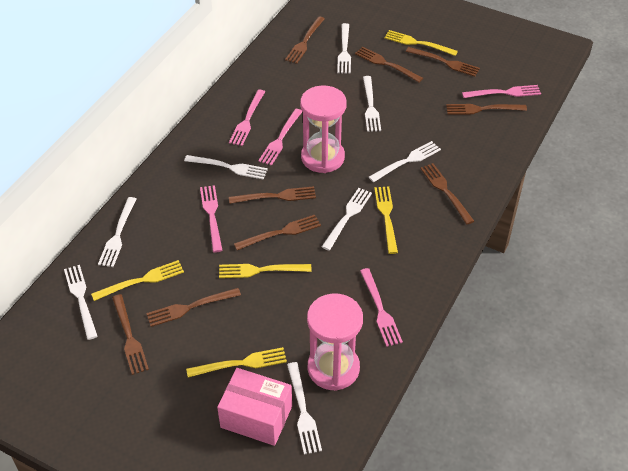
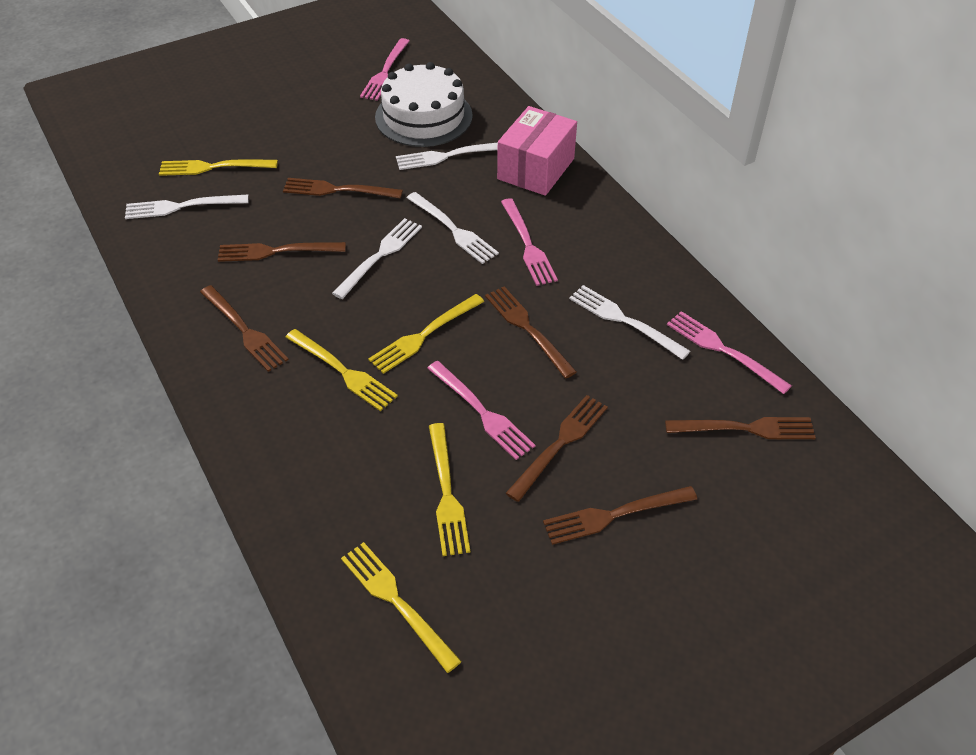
brown fork: 9 -> 7
pink fork: 5 -> 4
pink hourglass: 2 -> 0
white cake: 0 -> 1
white fork: 8 -> 5

